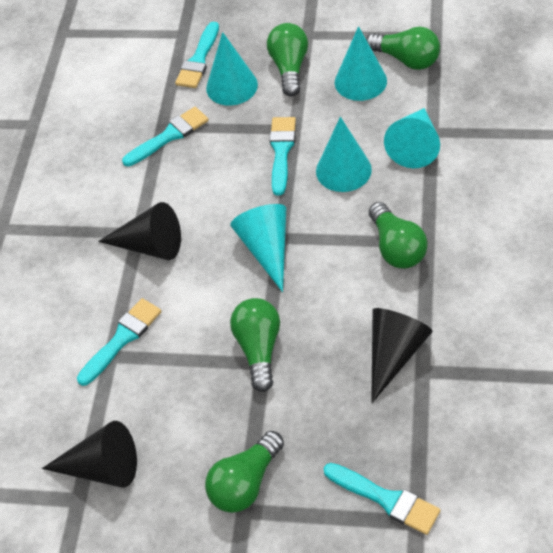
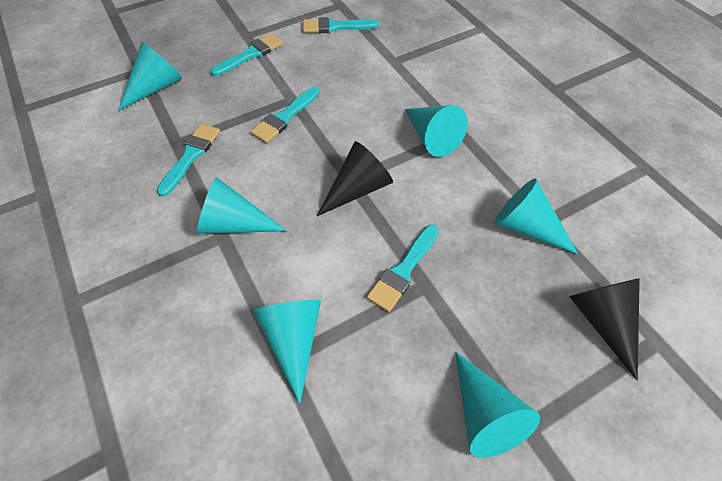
black cone: 3 -> 2
green light bulb: 5 -> 0
turquoise cone: 5 -> 6

